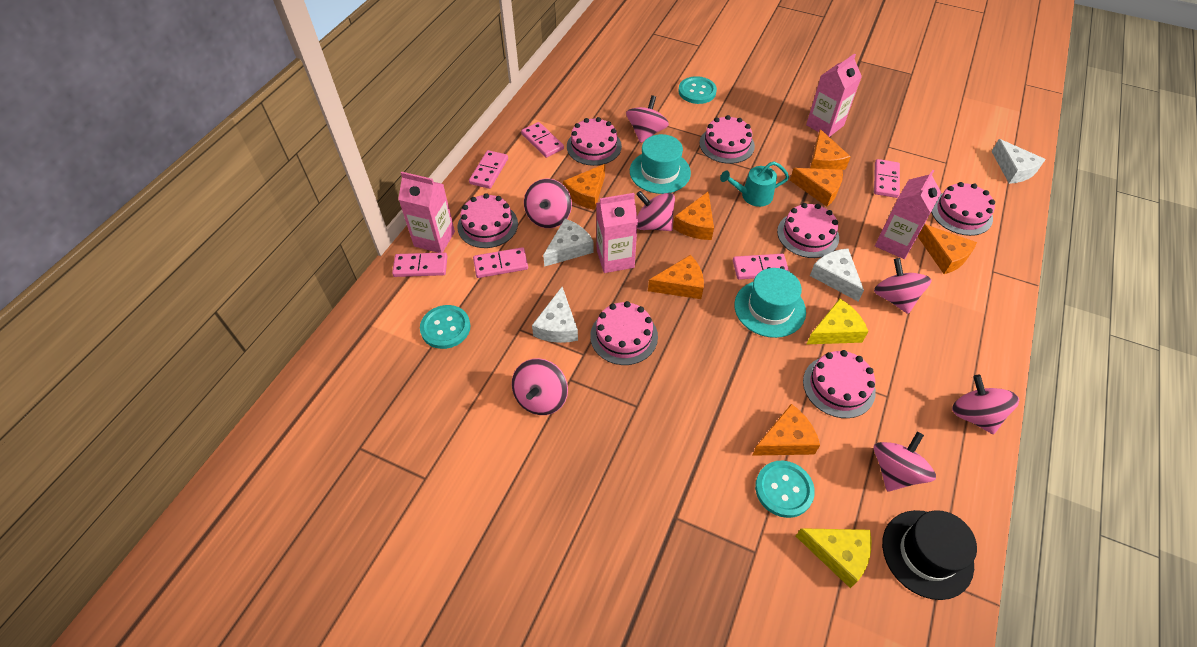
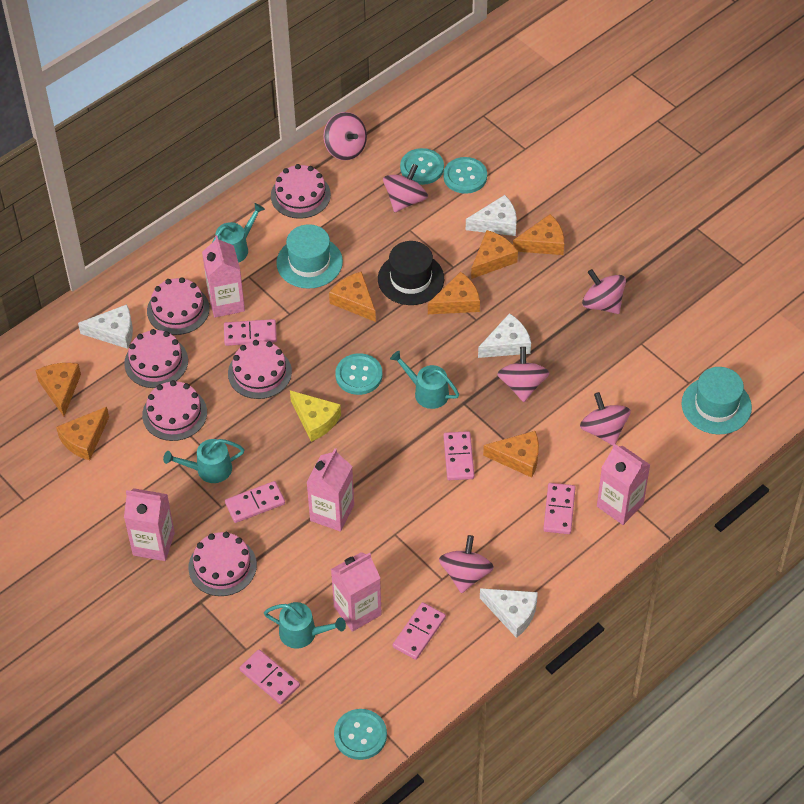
pink cake: 7 -> 6
pink carton: 4 -> 5
pink spinning top: 7 -> 6
turquoise button: 3 -> 4
turquoise watering can: 1 -> 4
yellow cheese: 2 -> 1

